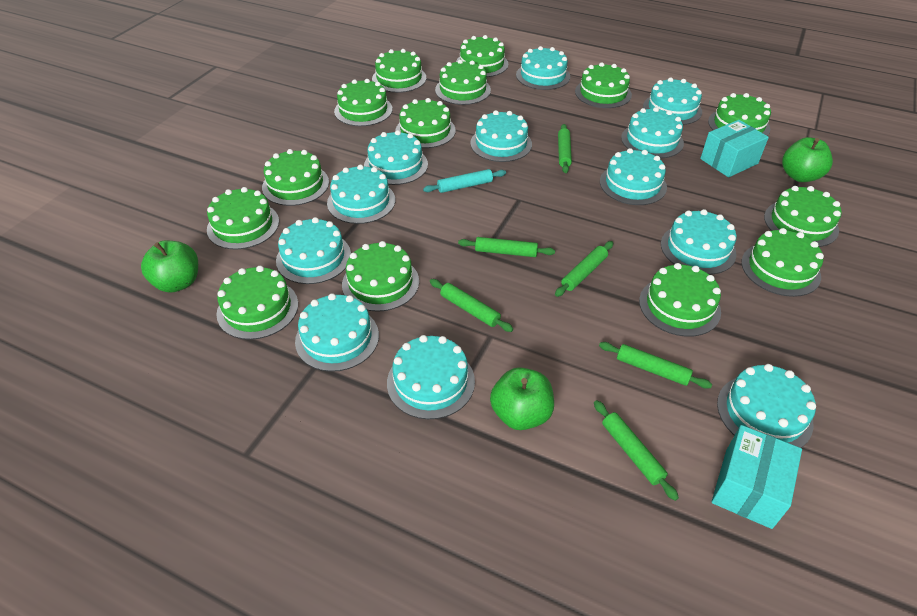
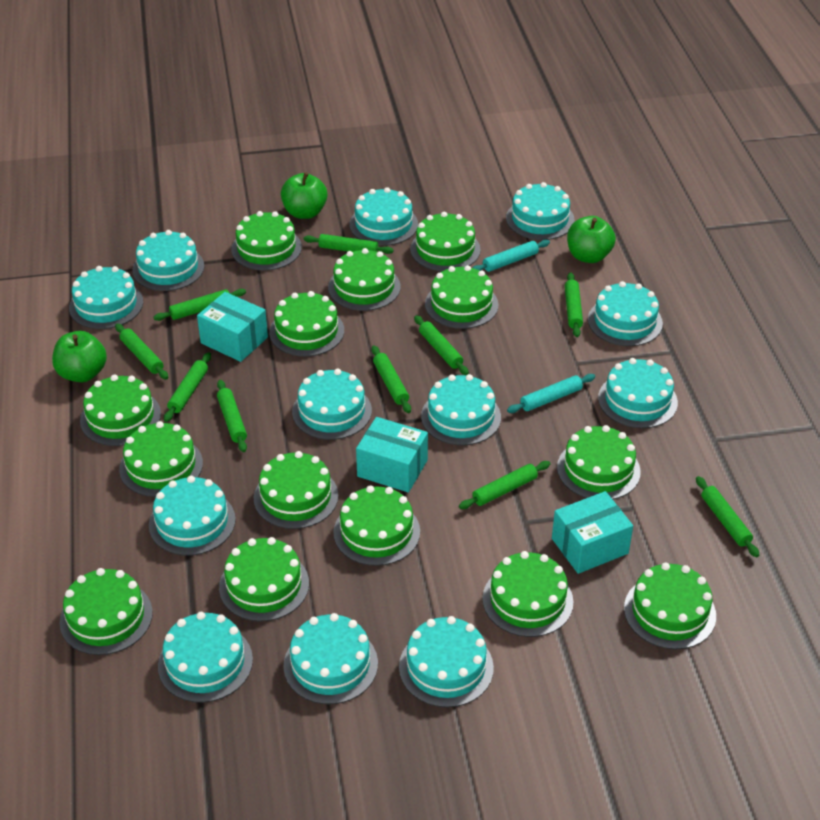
green rolling pin: 6 -> 10
turquoise box: 2 -> 3
turquoise rolling pin: 1 -> 2

